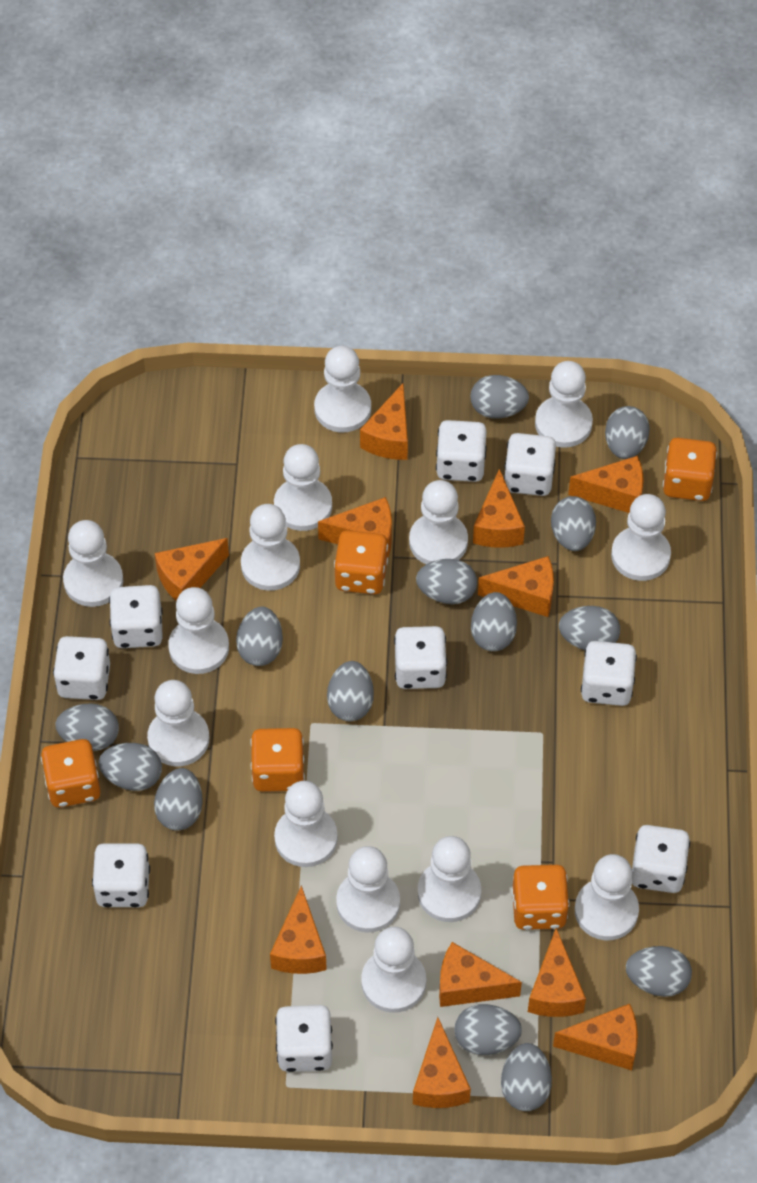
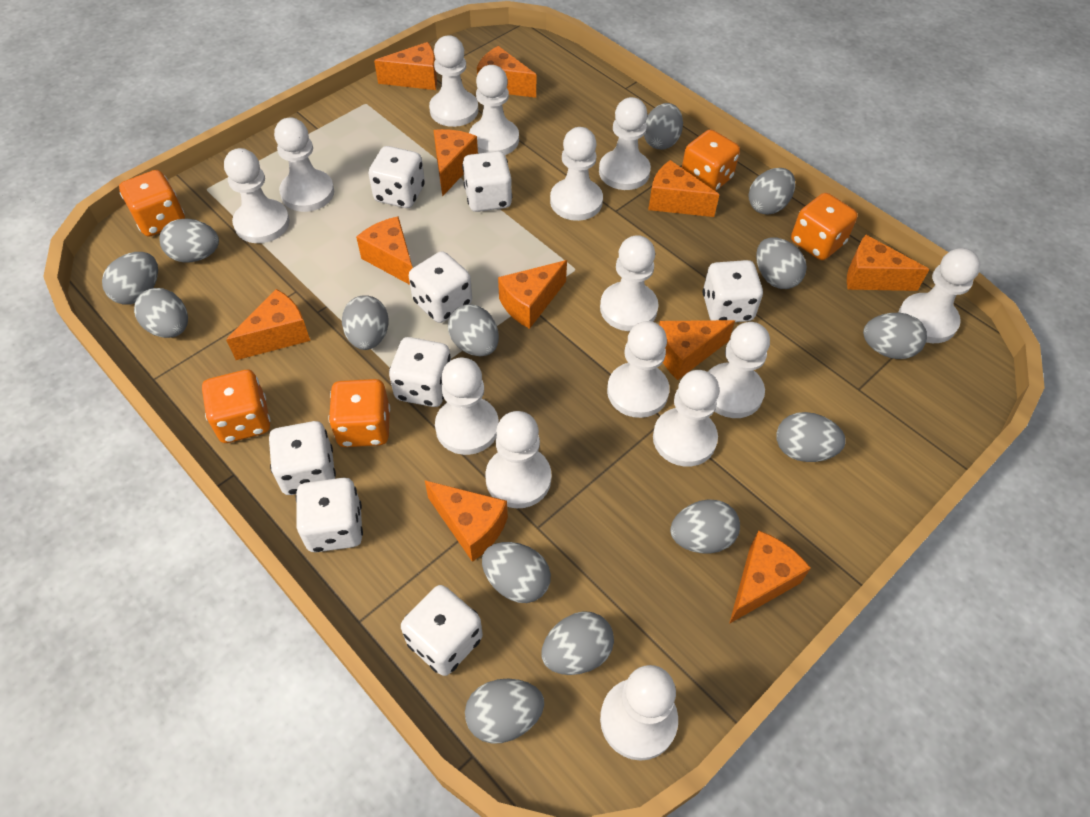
white dice: 9 -> 8

